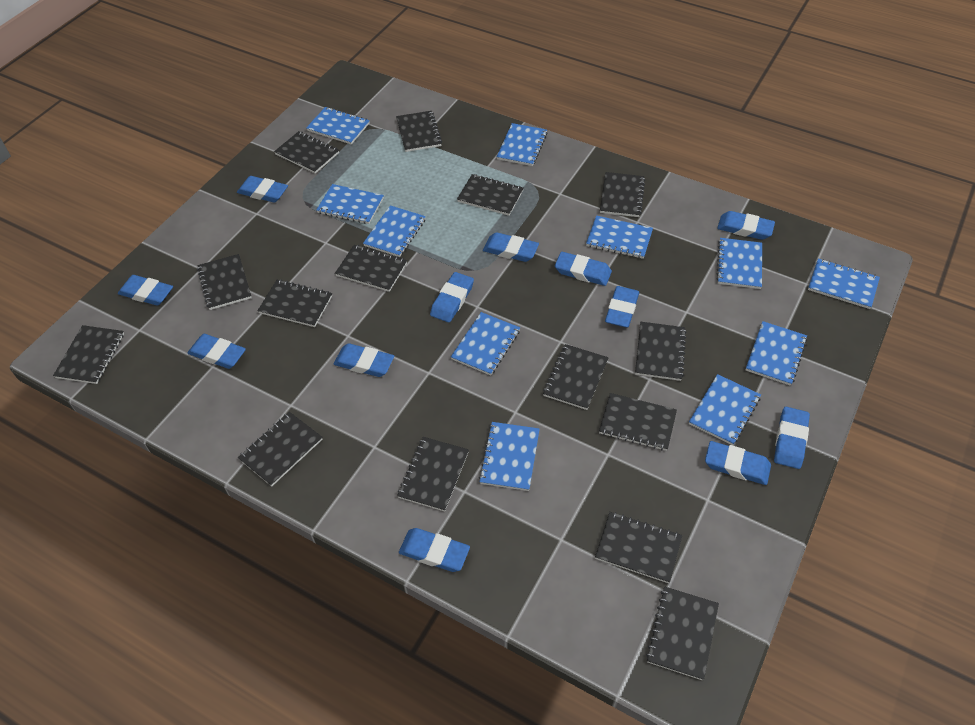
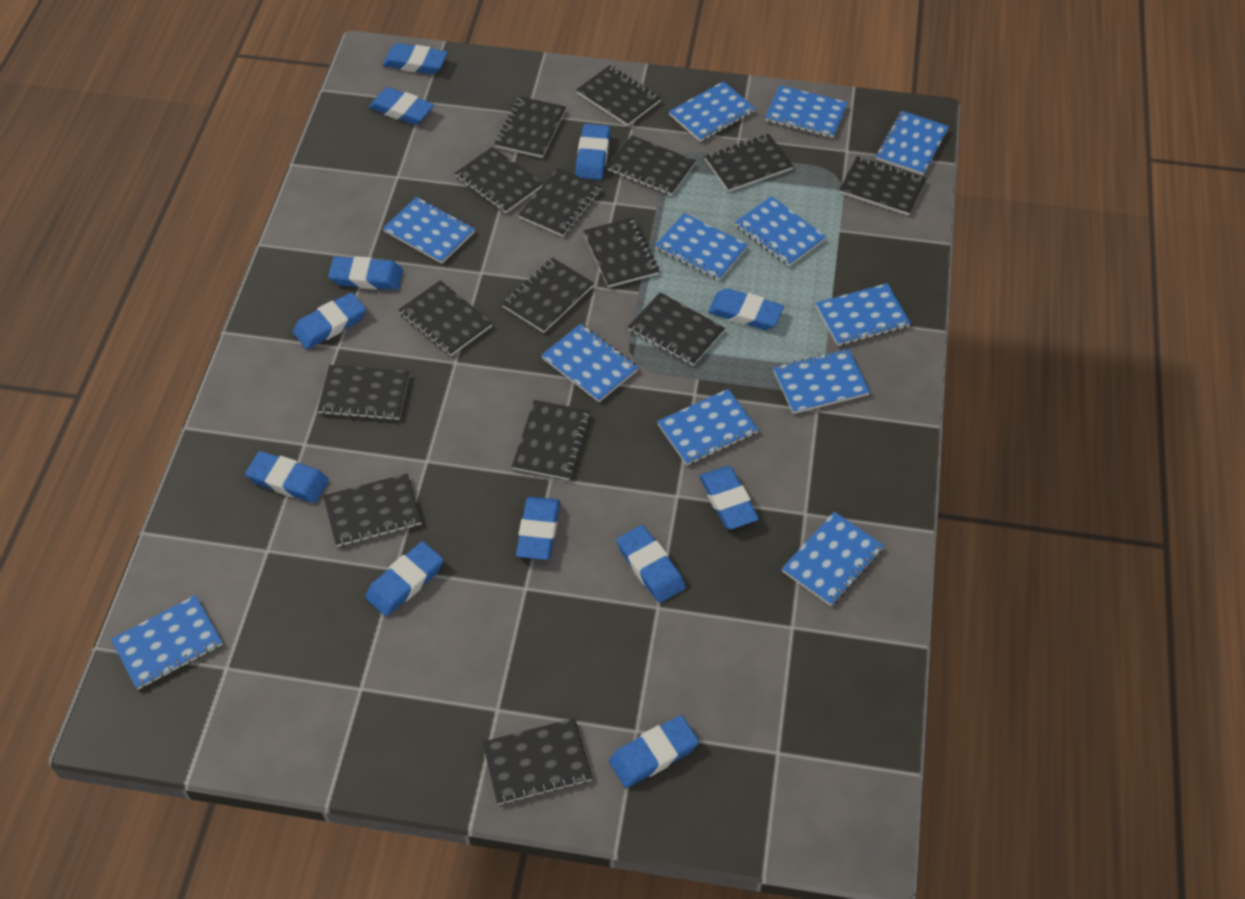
blue notebook: 11 -> 12

